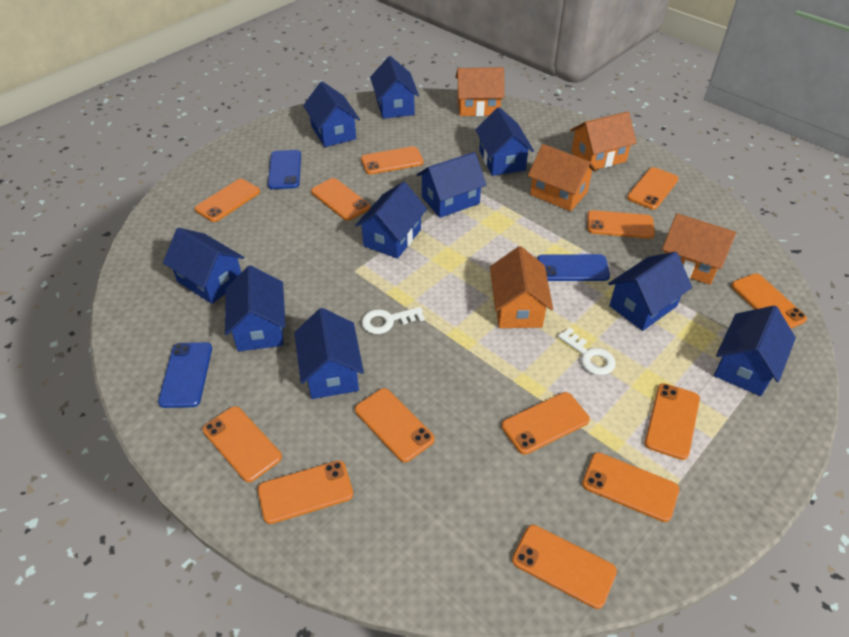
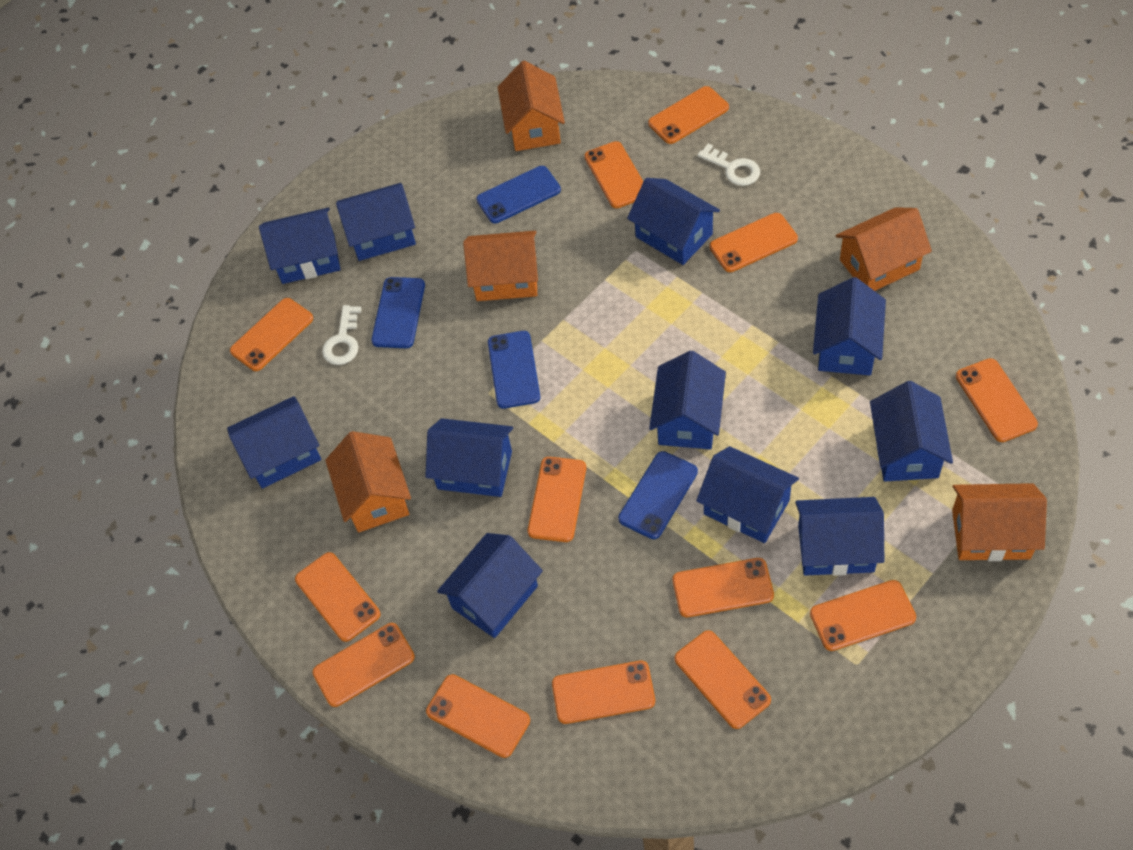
blue house: 10 -> 11
blue phone: 3 -> 4

